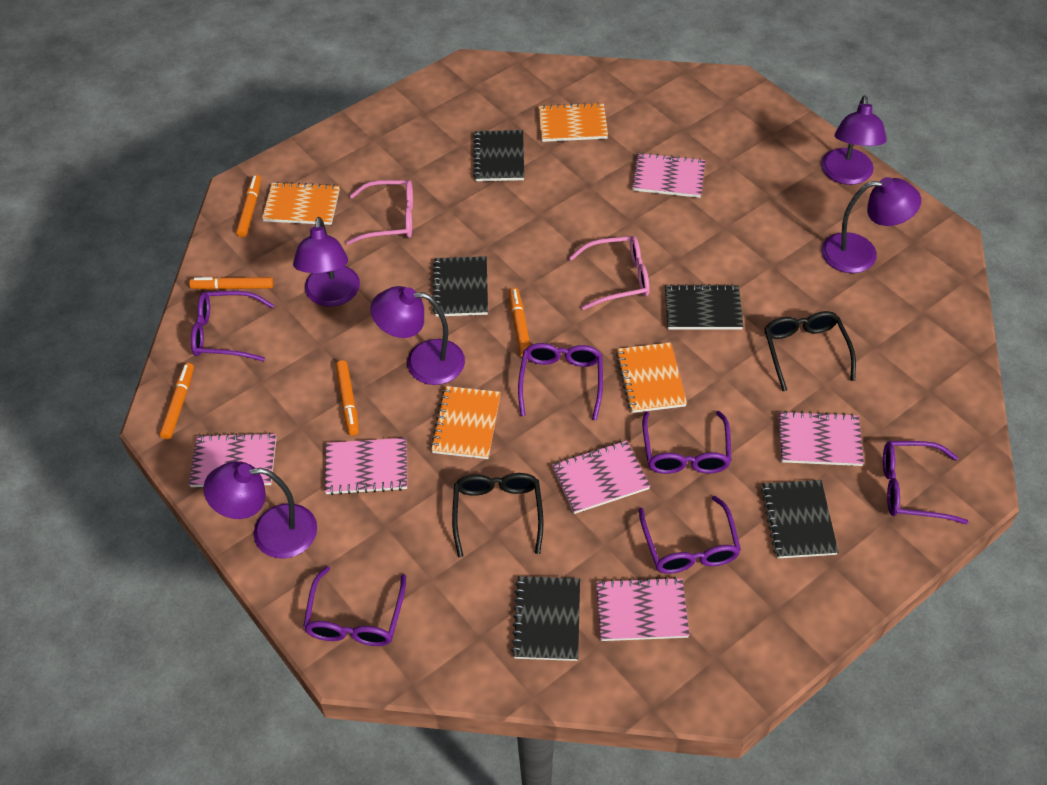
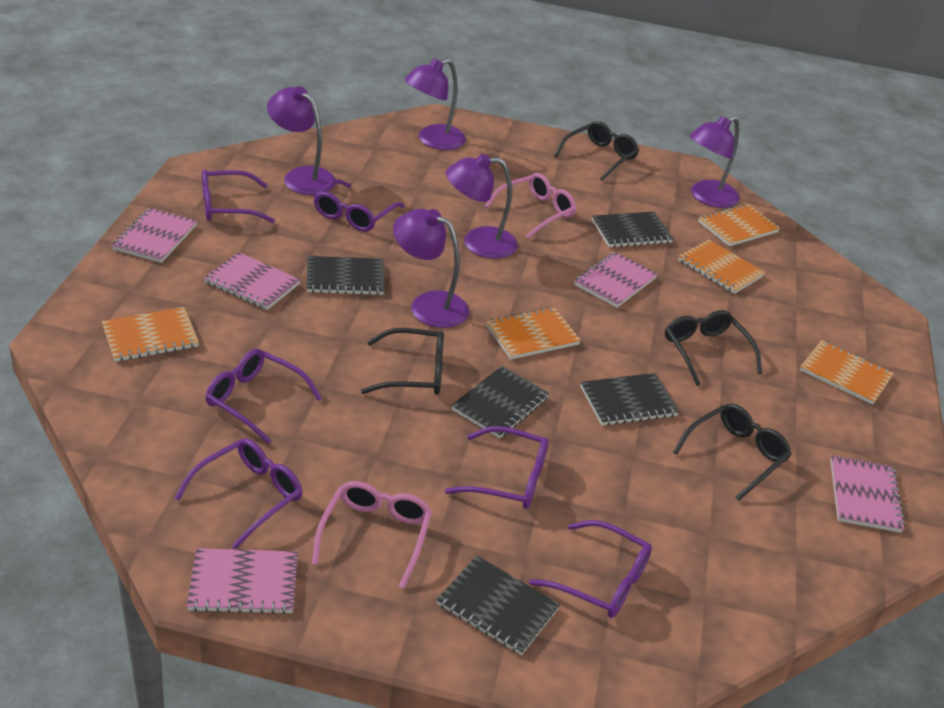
black glasses: 2 -> 4
orange marker: 5 -> 0
orange notebook: 4 -> 5
pink notebook: 6 -> 5

